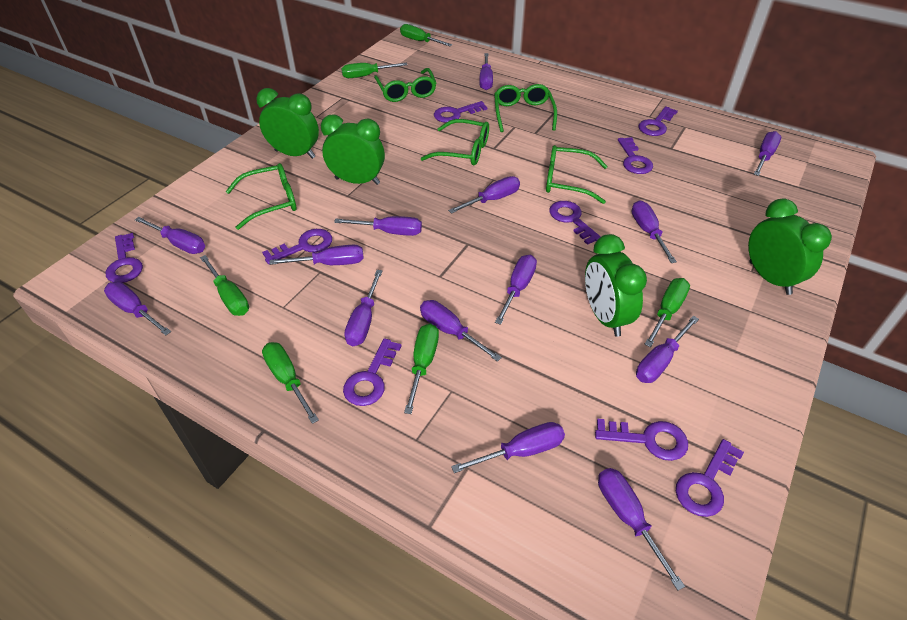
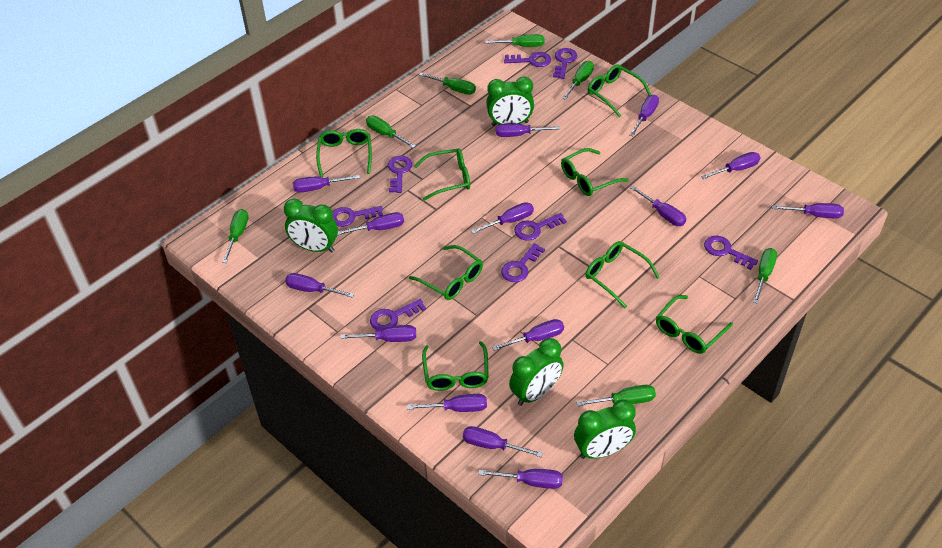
green glasses: 5 -> 8
green screwdriver: 6 -> 7
purple key: 9 -> 8

